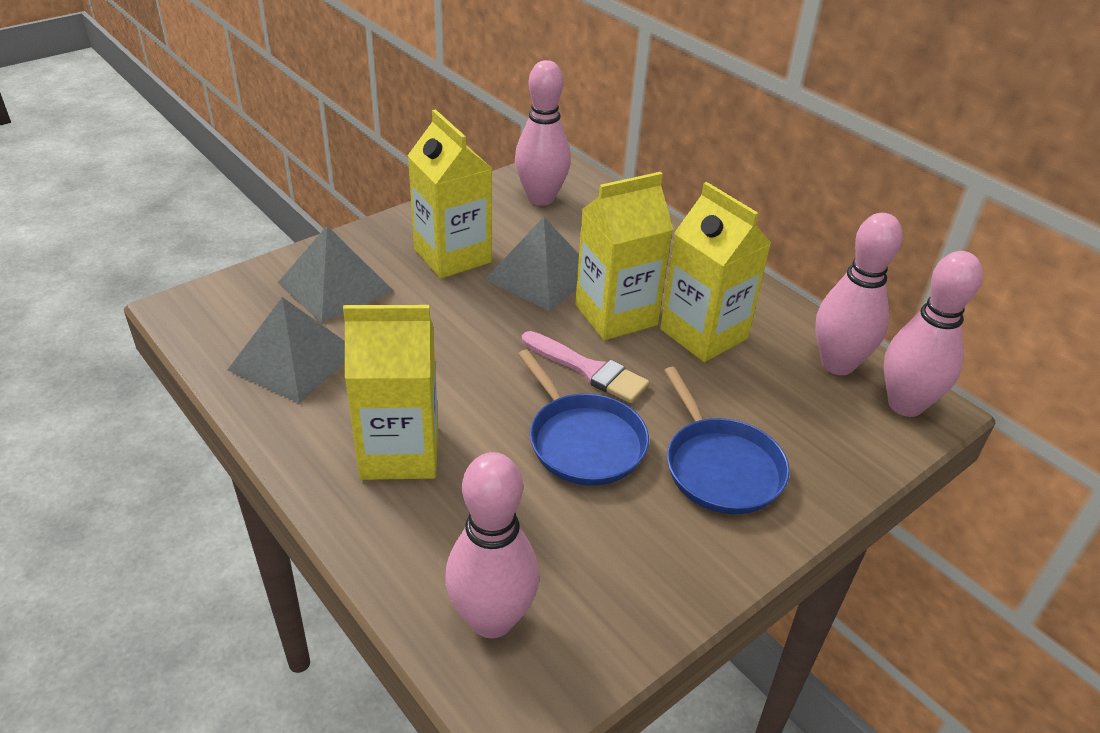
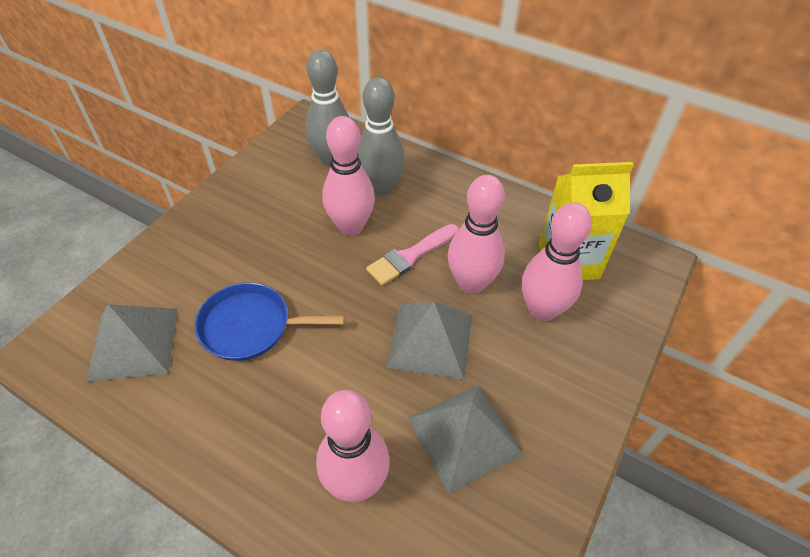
blue pan: 2 -> 1
grey bowling pin: 0 -> 2
yellow carton: 4 -> 1

